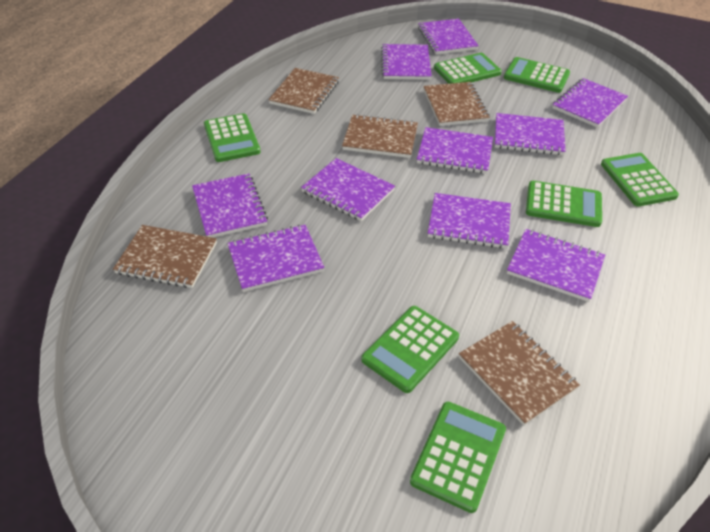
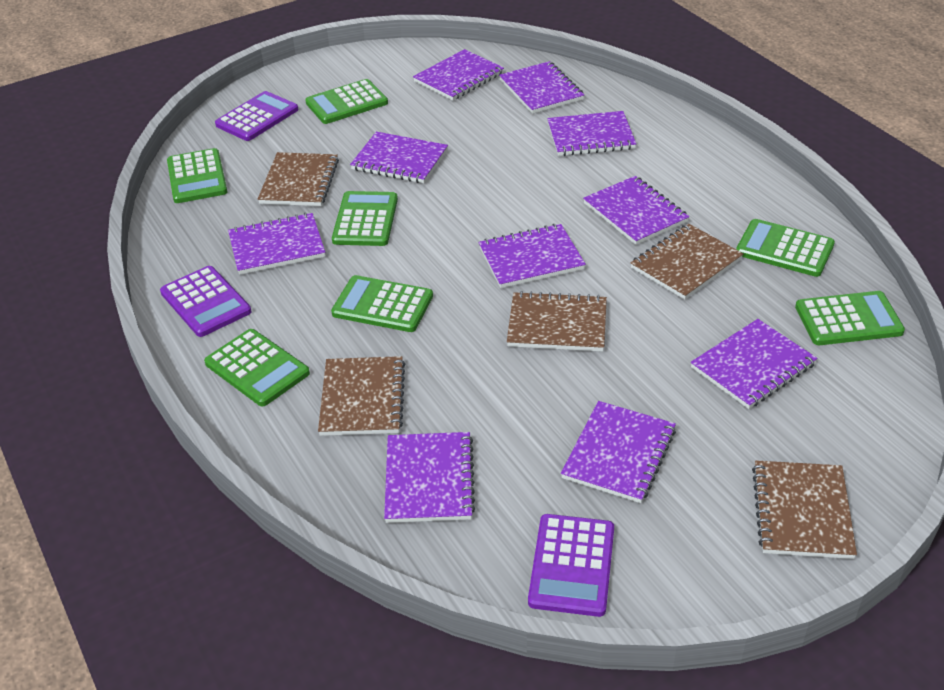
purple calculator: 0 -> 3

